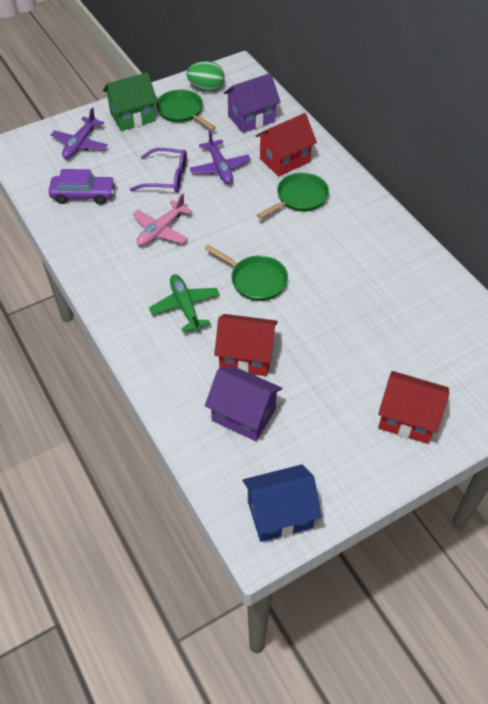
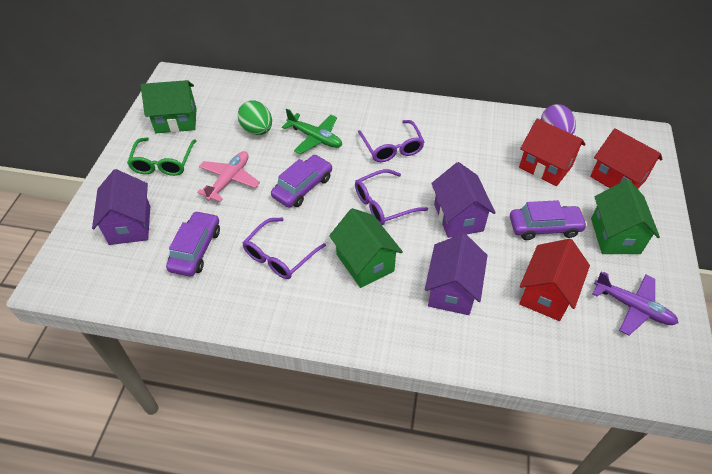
blue house: 1 -> 0
green glasses: 0 -> 1
green house: 1 -> 3
green pan: 3 -> 0
purple car: 1 -> 3
purple egg: 0 -> 1
purple glasses: 1 -> 3
purple house: 2 -> 3
purple plane: 2 -> 1

